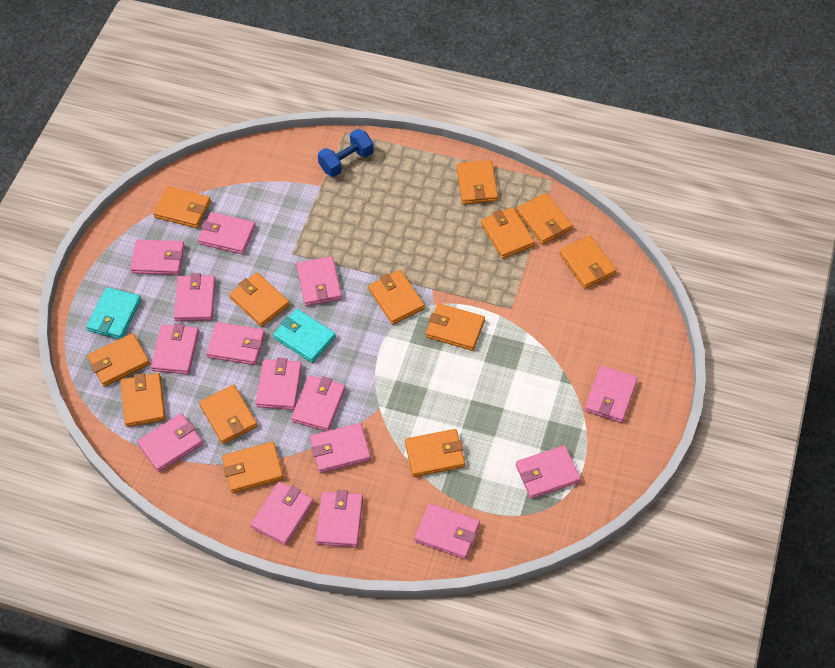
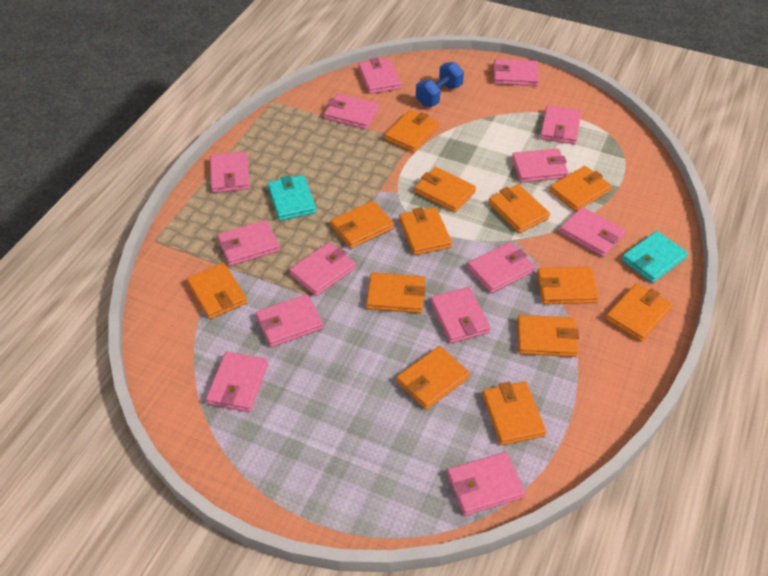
pink wallet: 15 -> 14

